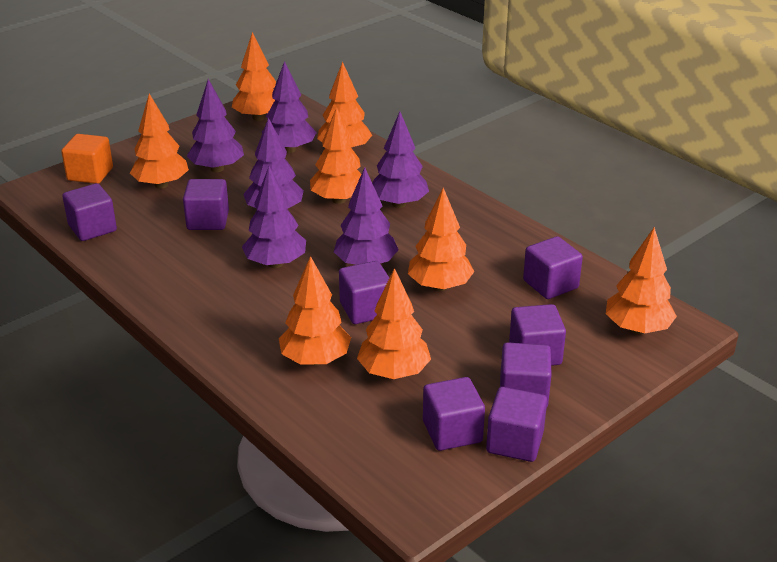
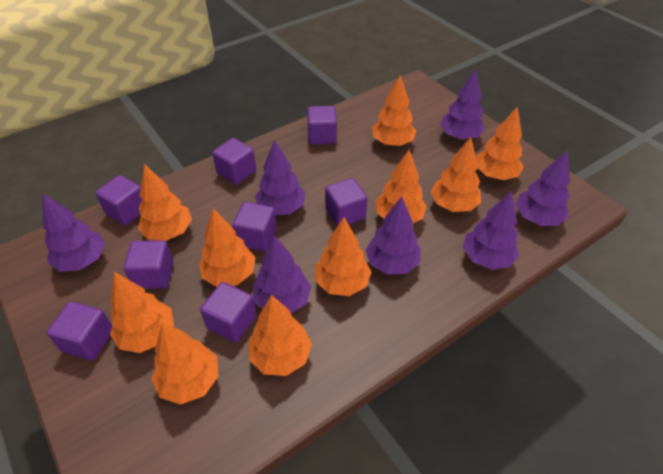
orange cube: 1 -> 0
orange tree: 8 -> 10
purple tree: 6 -> 7

